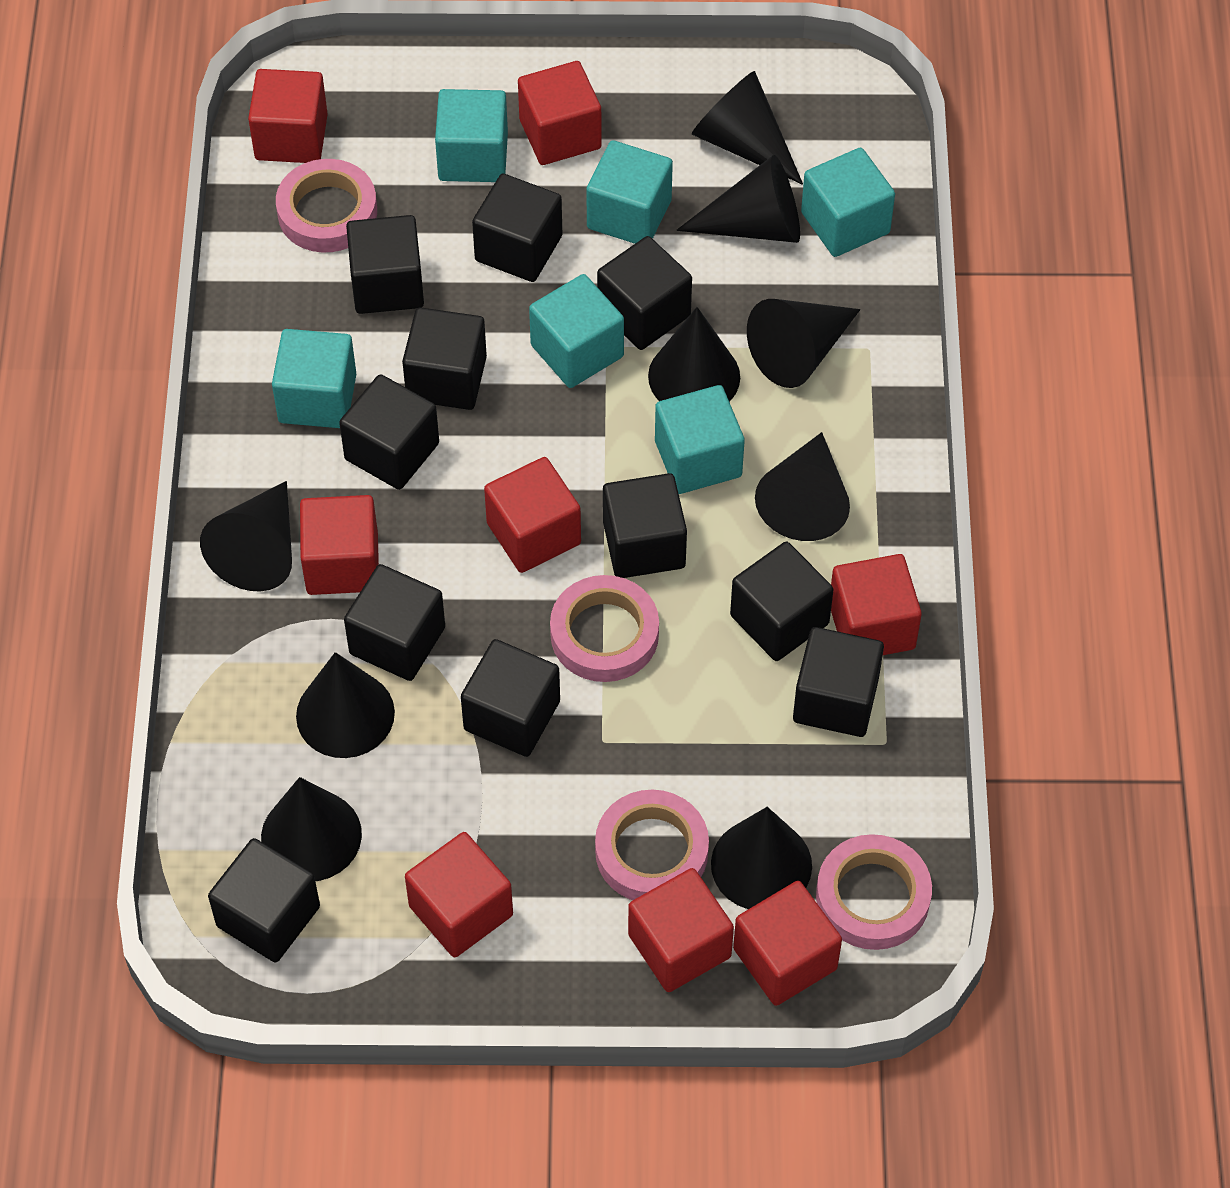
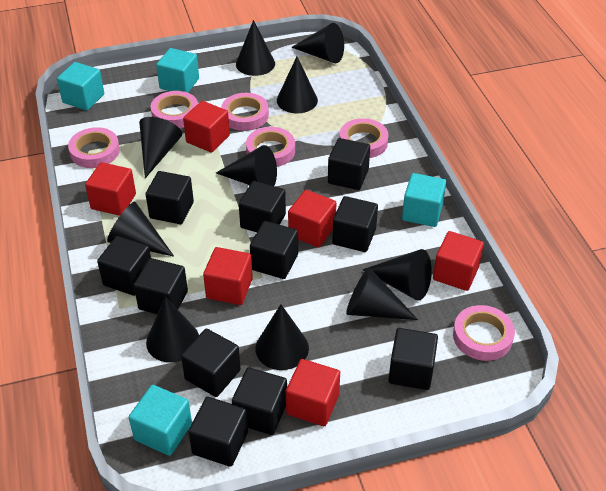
black cone: 9 -> 10
pink tape: 4 -> 6
red cube: 8 -> 6
turquoise cube: 6 -> 4

